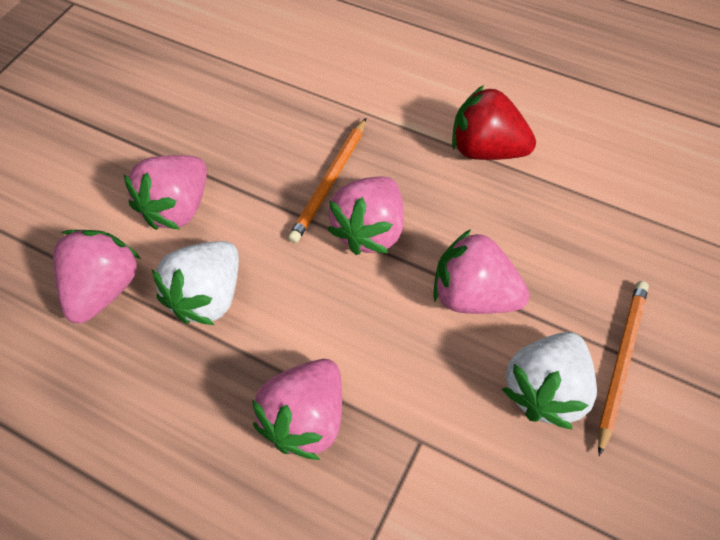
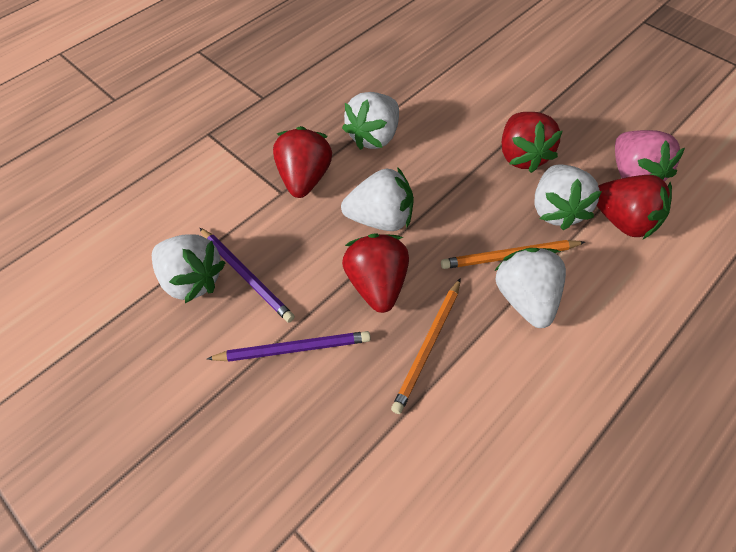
pink strawberry: 5 -> 1
purple pencil: 0 -> 2
red strawberry: 1 -> 4
white strawberry: 2 -> 5

